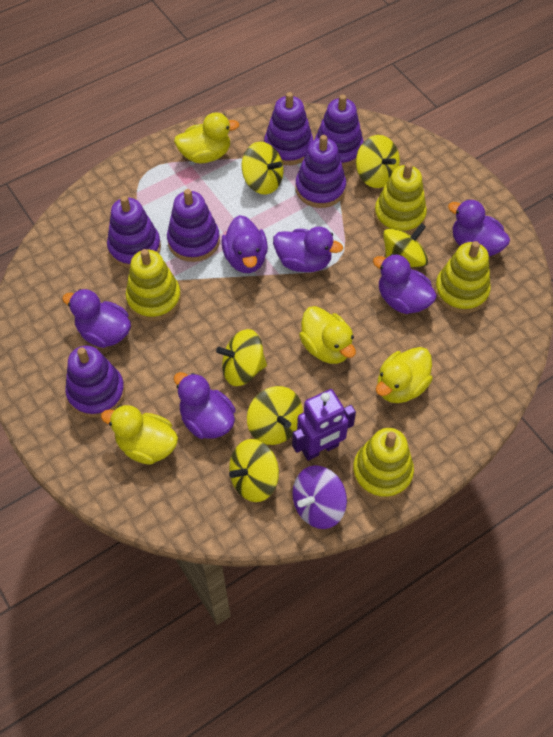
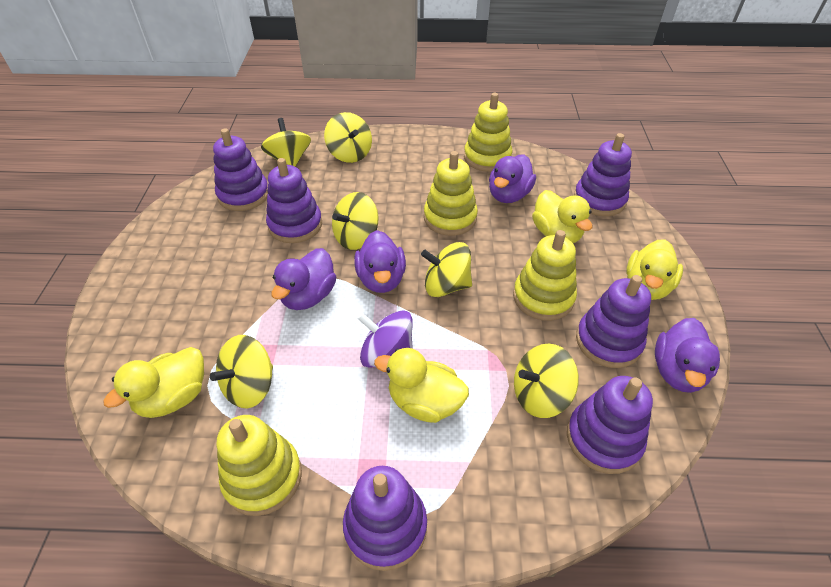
purple duck: 6 -> 4
purple robot: 1 -> 0

